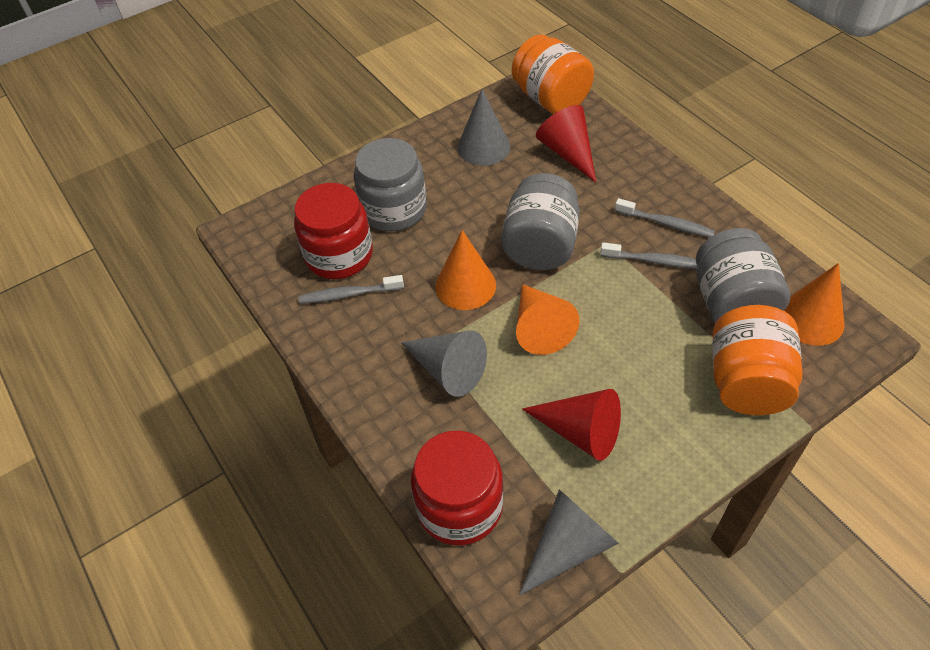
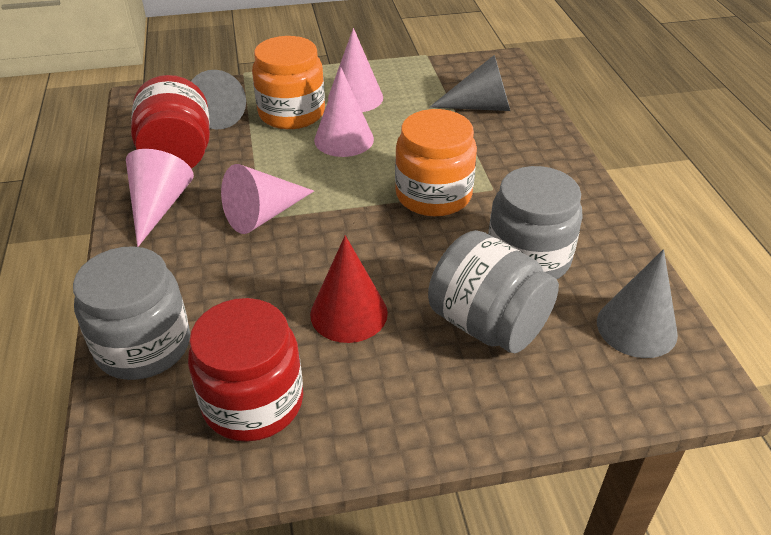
grey toothbrush: 3 -> 0
orange cone: 3 -> 0
pink cone: 0 -> 4
red cone: 2 -> 1

